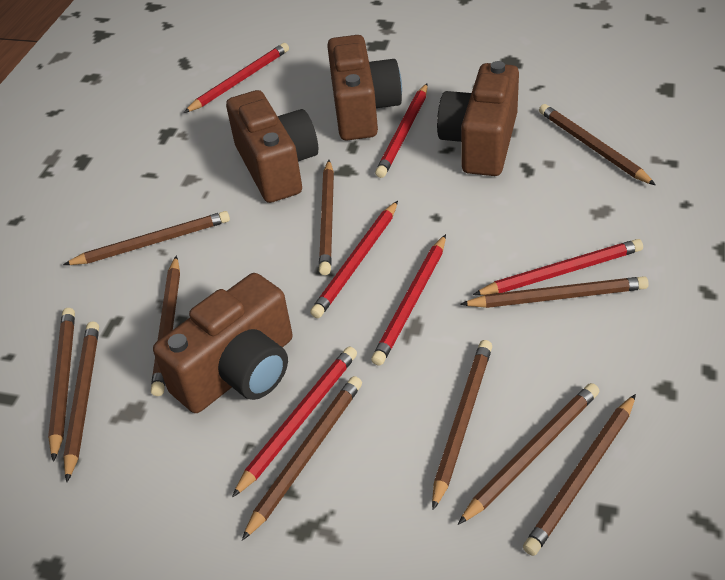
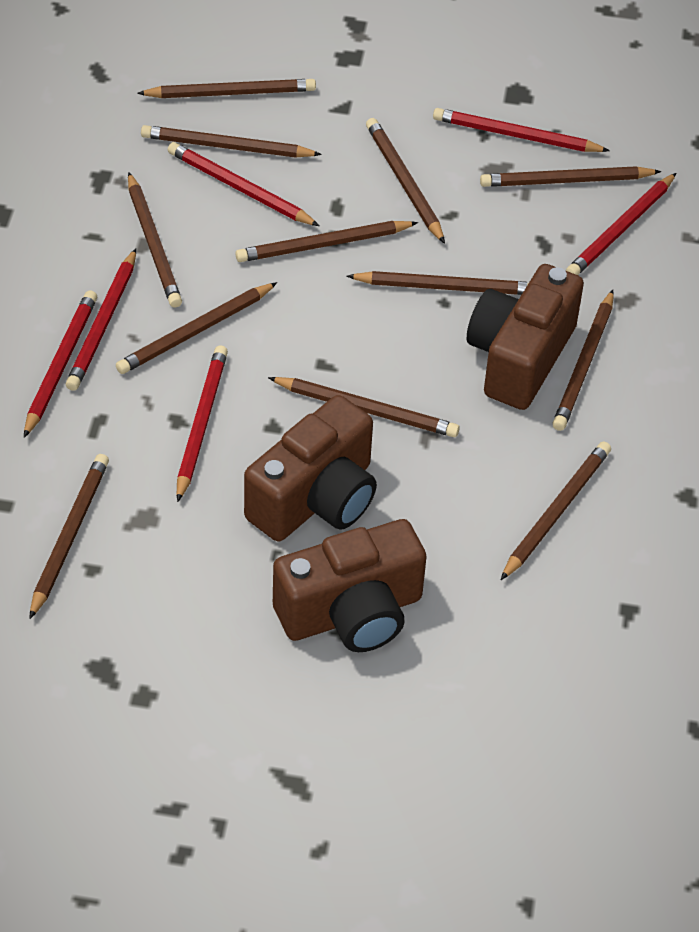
brown camera: 4 -> 3
brown pencil: 11 -> 12

